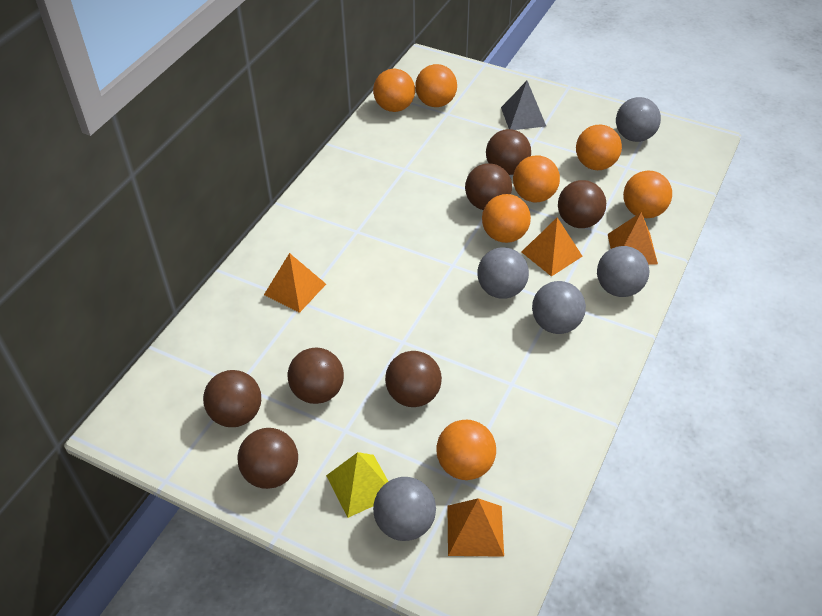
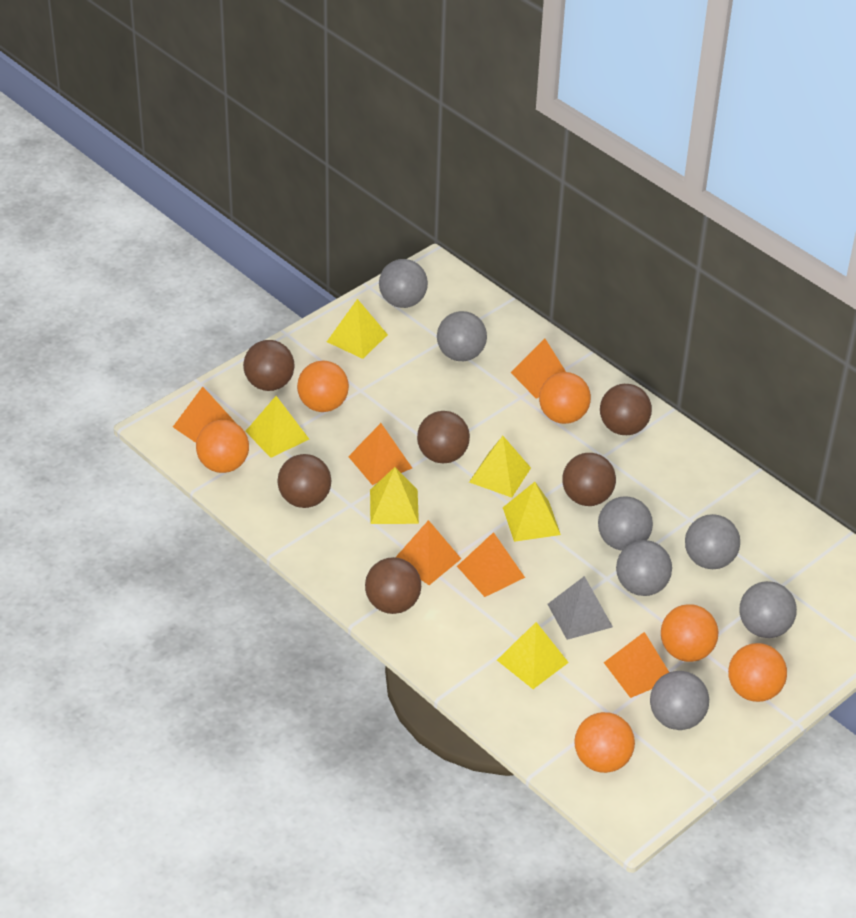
brown ball: 7 -> 6
grey ball: 5 -> 7
orange ball: 7 -> 6
orange pyramid: 4 -> 6
yellow pyramid: 1 -> 6

